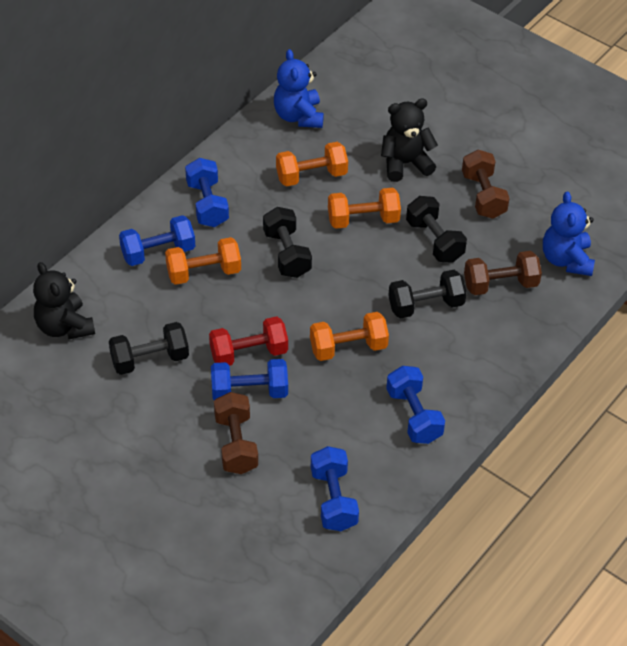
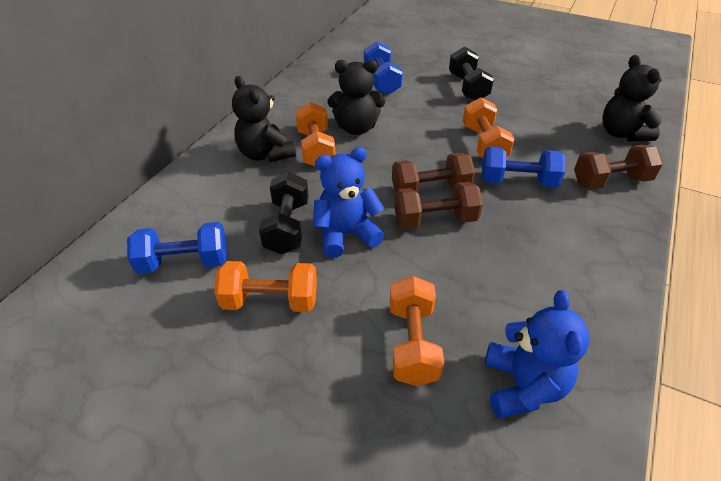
black dumbbell: 4 -> 2
black teddy bear: 2 -> 3
blue dumbbell: 5 -> 3
red dumbbell: 1 -> 0

